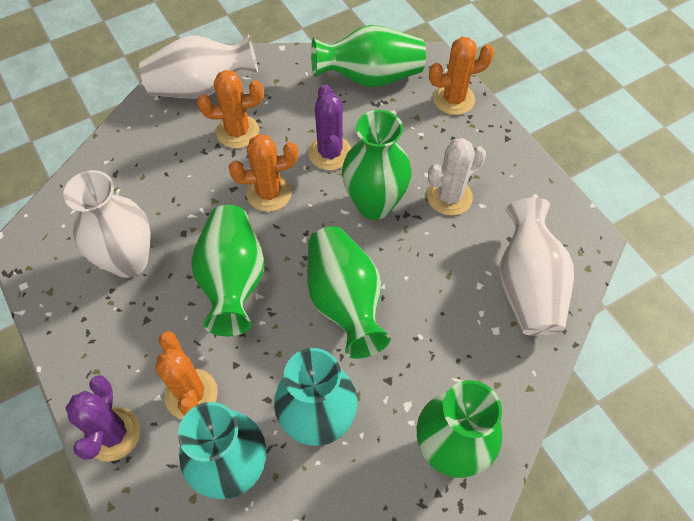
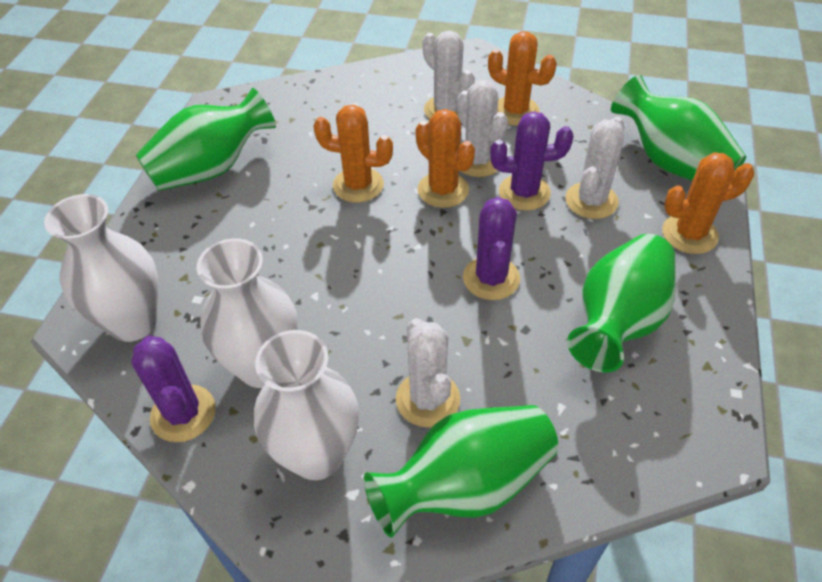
green vase: 5 -> 4
purple cactus: 2 -> 3
turquoise vase: 2 -> 0
white cactus: 1 -> 4

